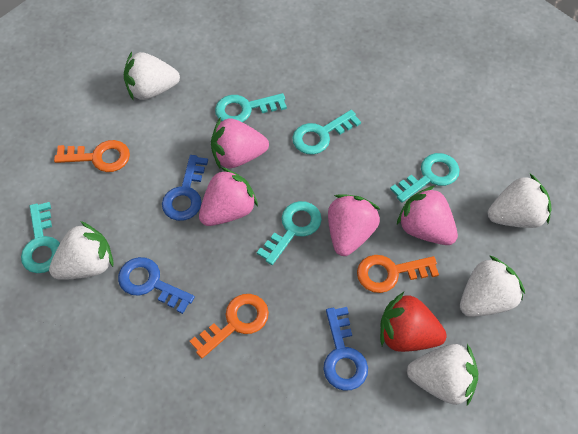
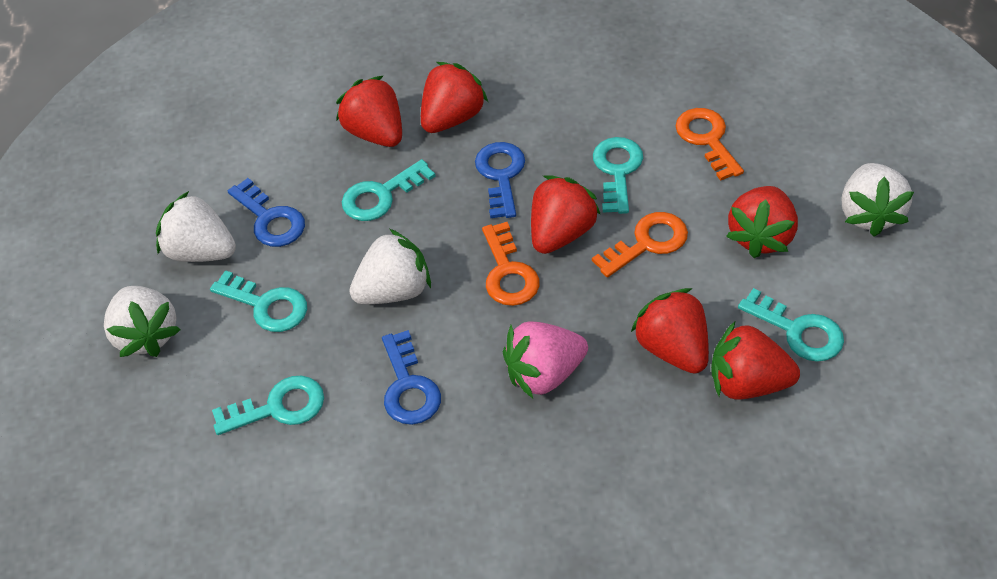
pink strawberry: 4 -> 1
red strawberry: 1 -> 6
white strawberry: 5 -> 4

